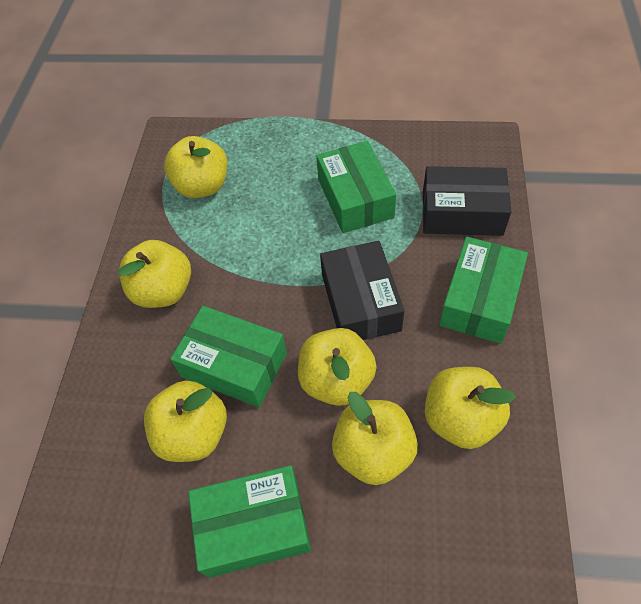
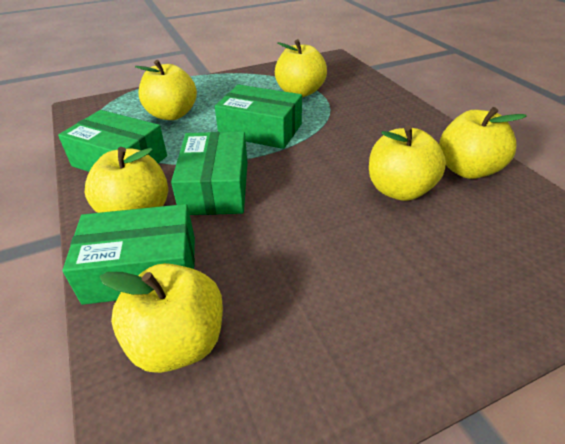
black box: 2 -> 0

